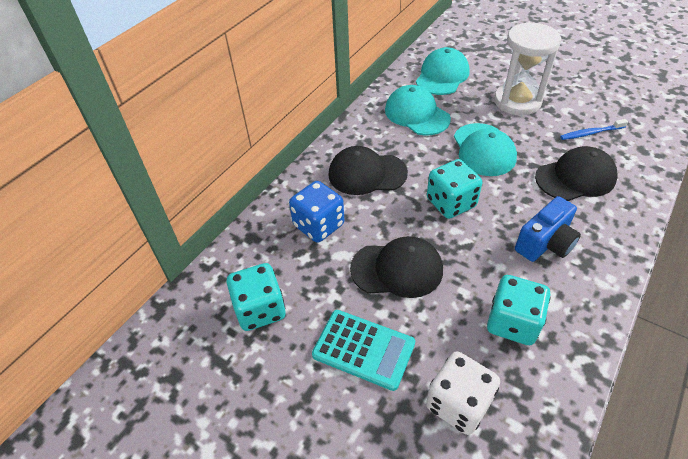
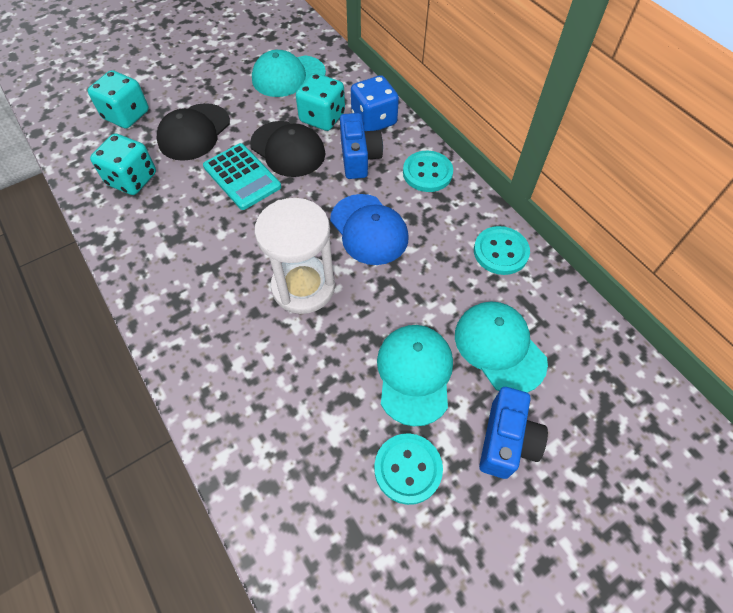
black cap: 3 -> 2
blue camera: 1 -> 2
blue cap: 0 -> 1
blue toothbrush: 1 -> 0
turquoise button: 0 -> 3
white dice: 1 -> 0

